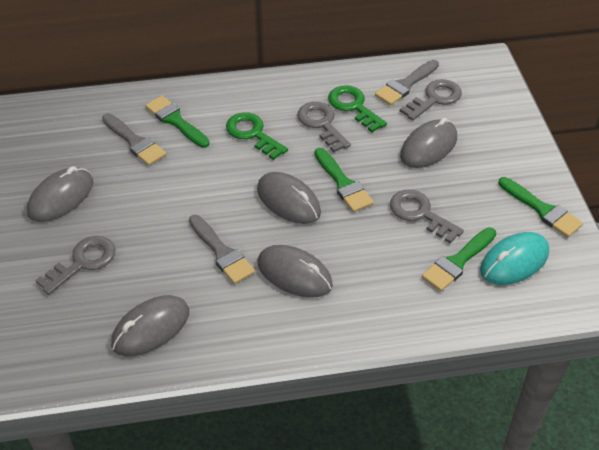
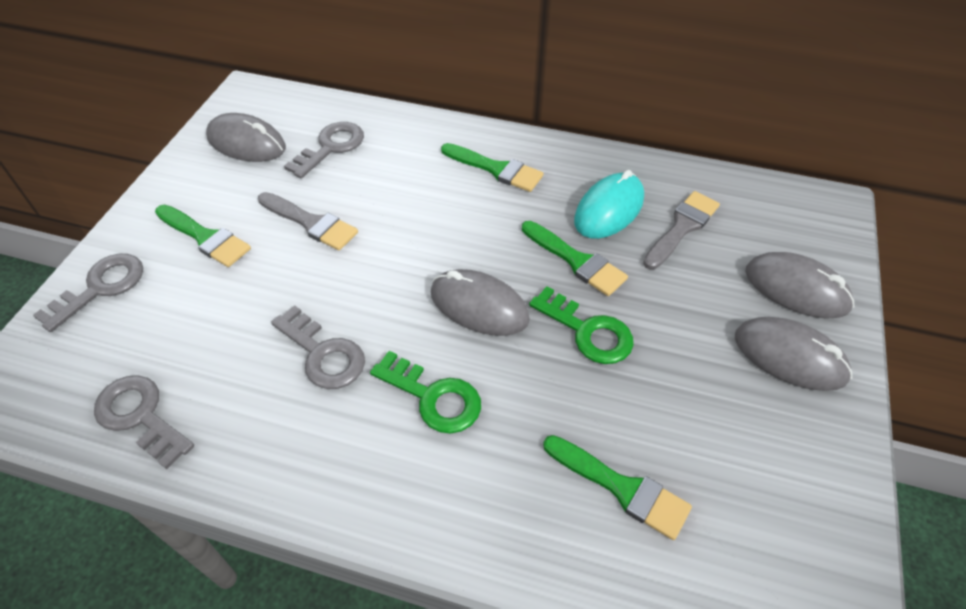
grey brush: 3 -> 2
grey mouse: 5 -> 4

